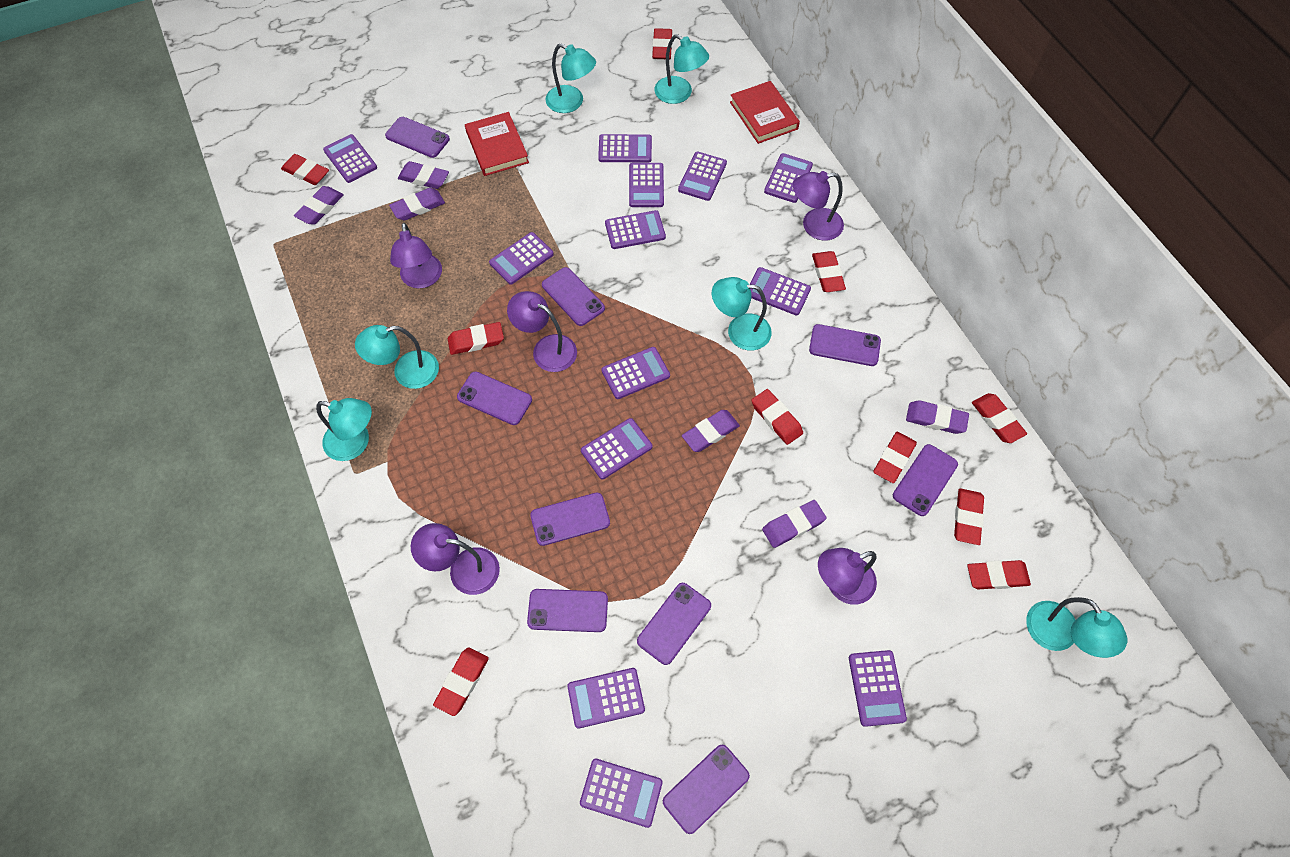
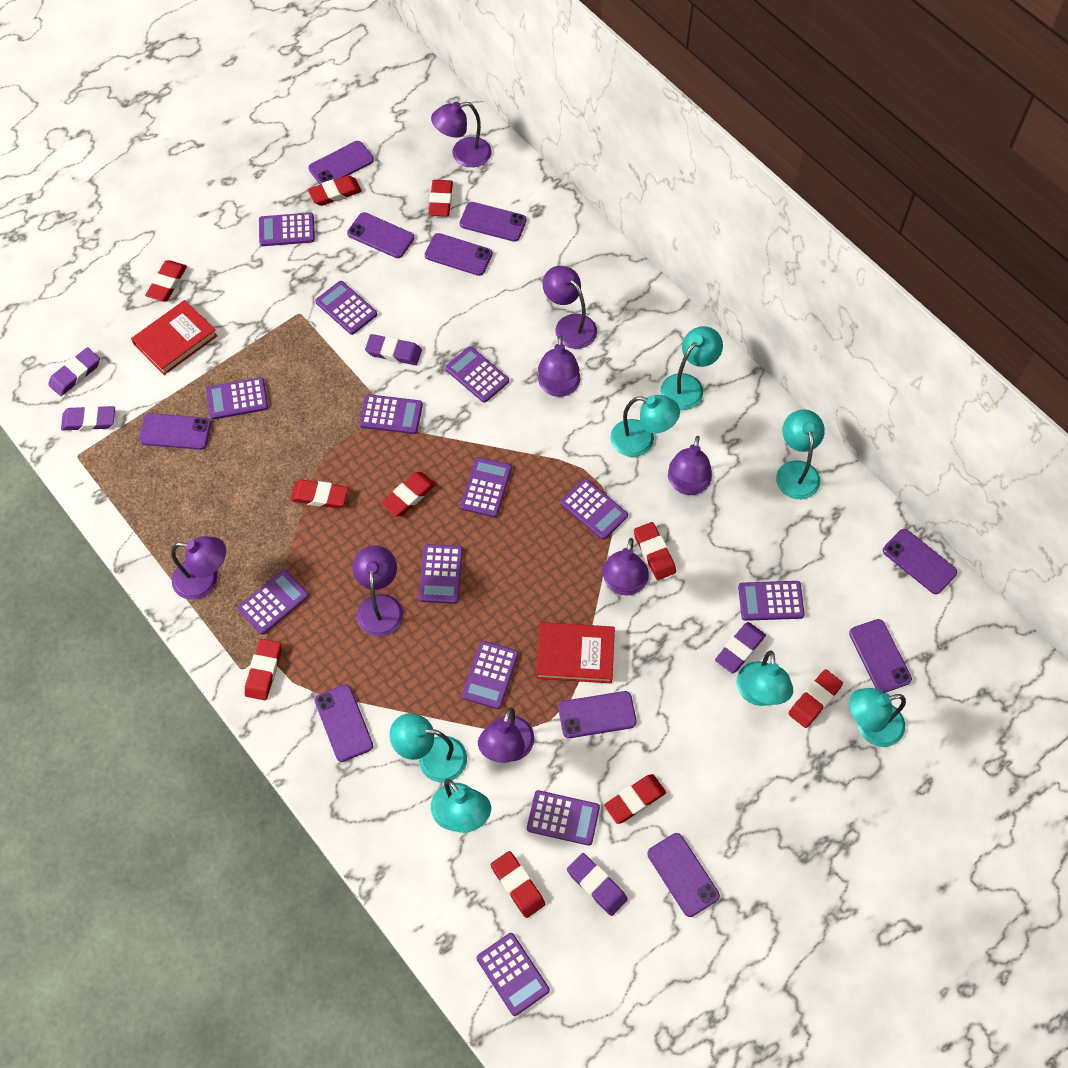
purple eraser: 6 -> 5
purple lamp: 5 -> 8
purple phone: 9 -> 10
turquoise lamp: 6 -> 7

